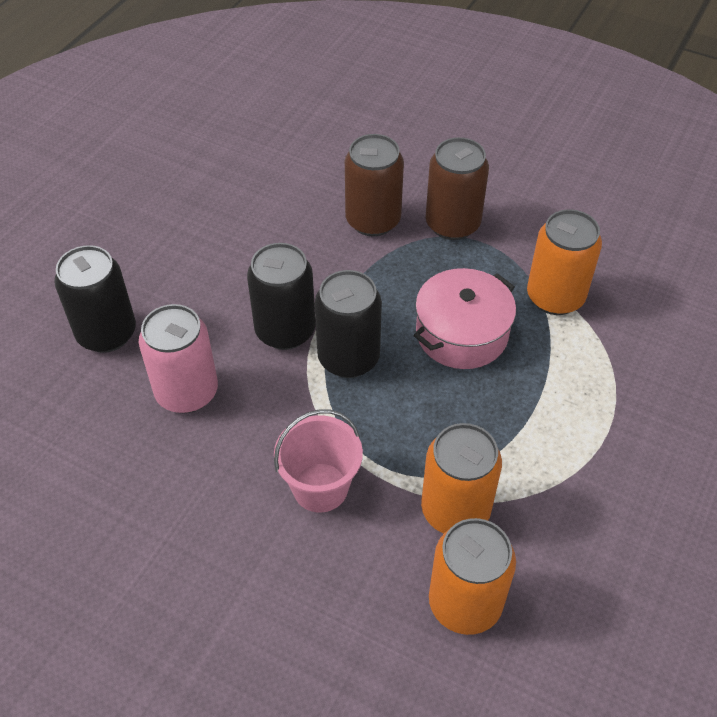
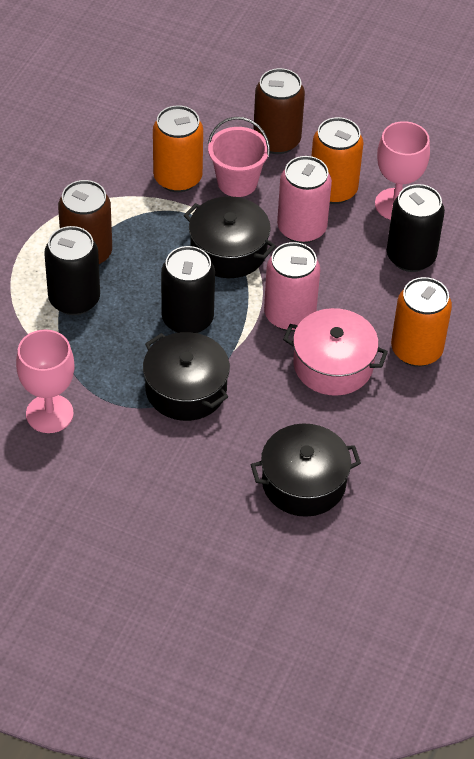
black pot: 0 -> 3
pink can: 1 -> 2
pink goblet: 0 -> 2

